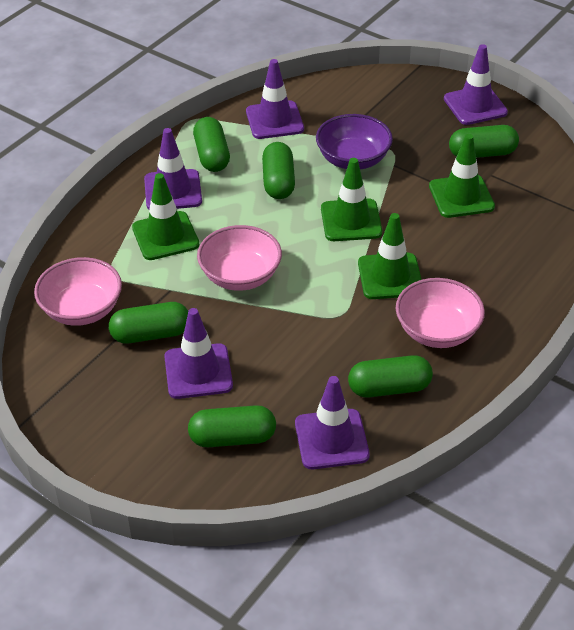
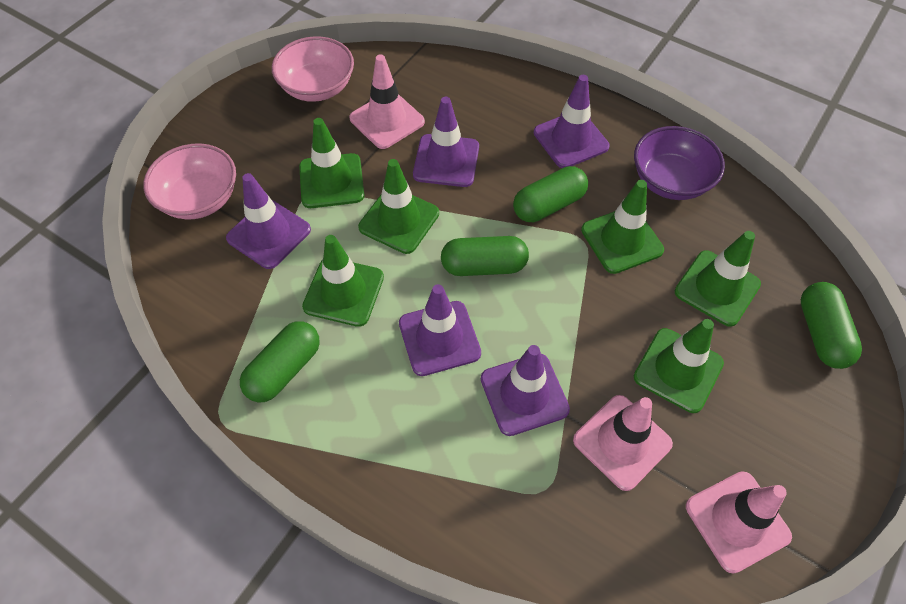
green capsule: 6 -> 4
green traffic cone: 4 -> 6
pink bowl: 3 -> 2
pink traffic cone: 0 -> 3

